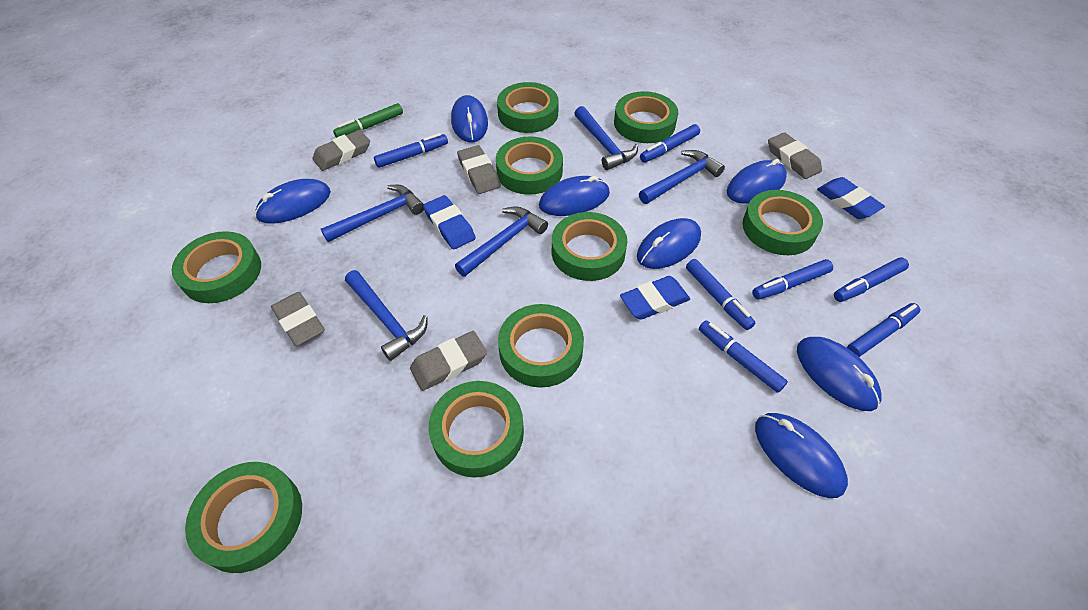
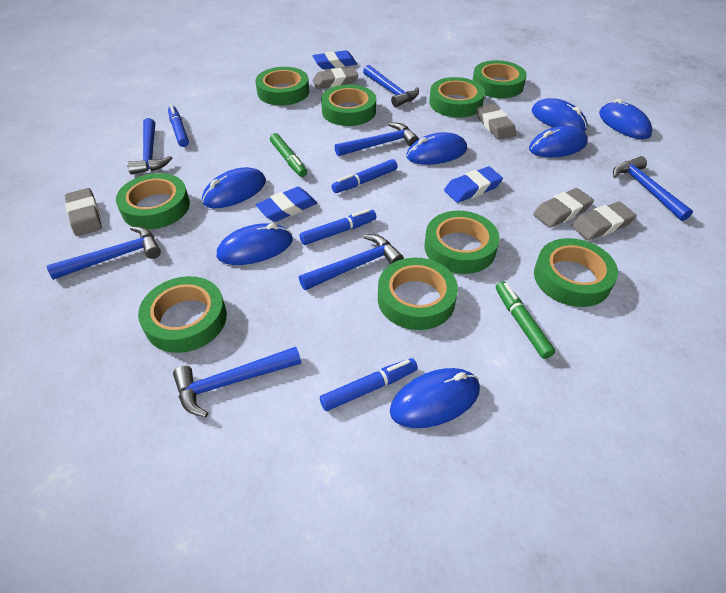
blue hammer: 5 -> 7
blue marker: 7 -> 4
green marker: 1 -> 2

